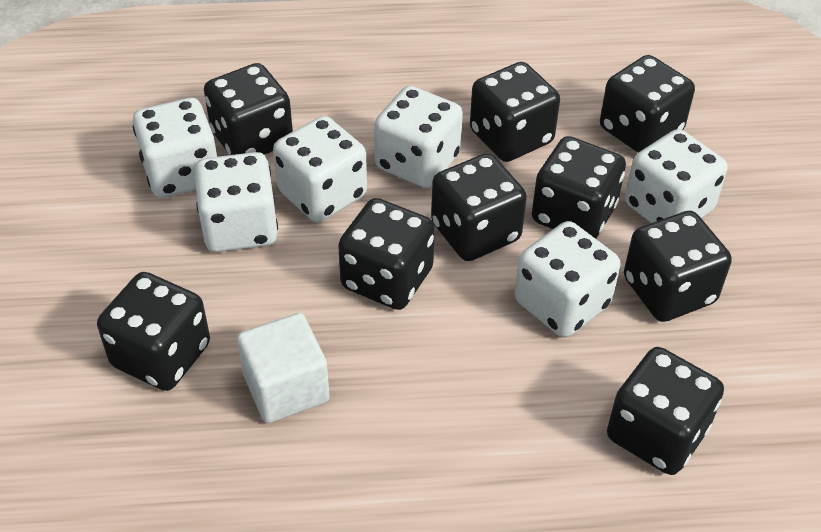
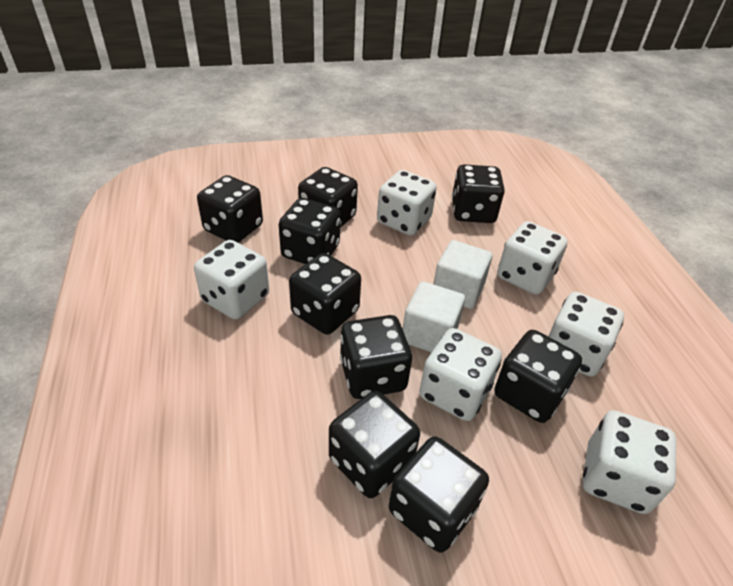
white cube: 1 -> 2

